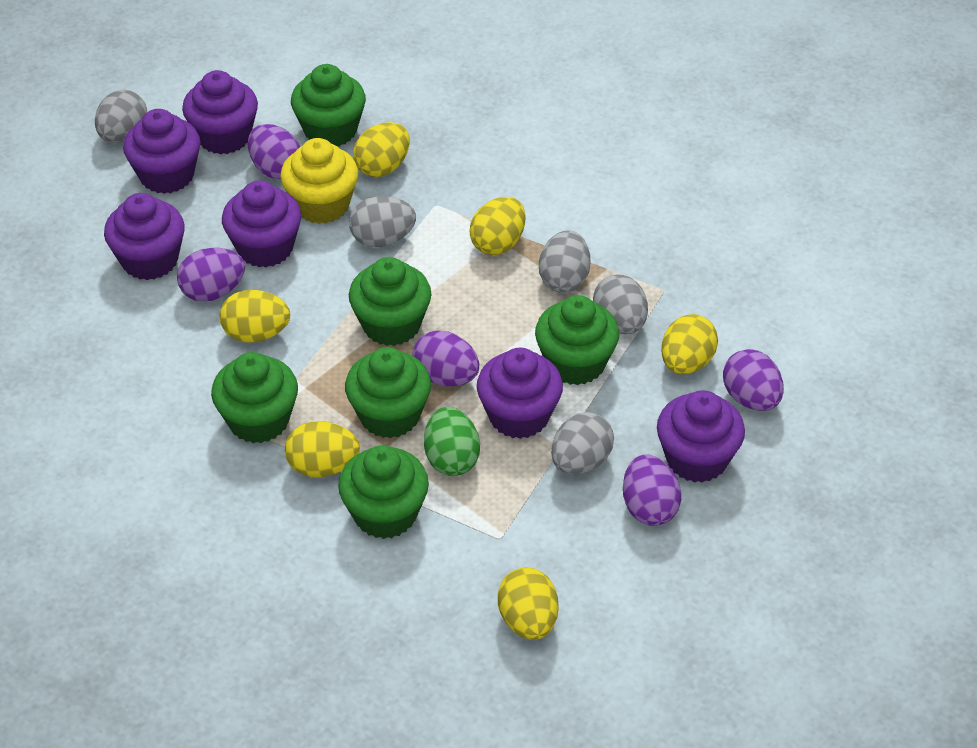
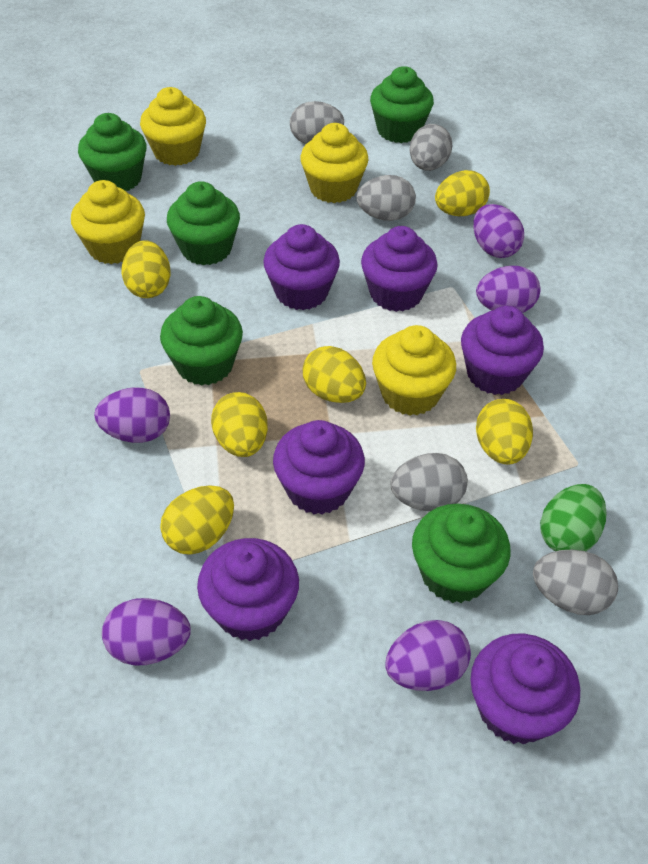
green cupcake: 6 -> 5
yellow cupcake: 1 -> 4

